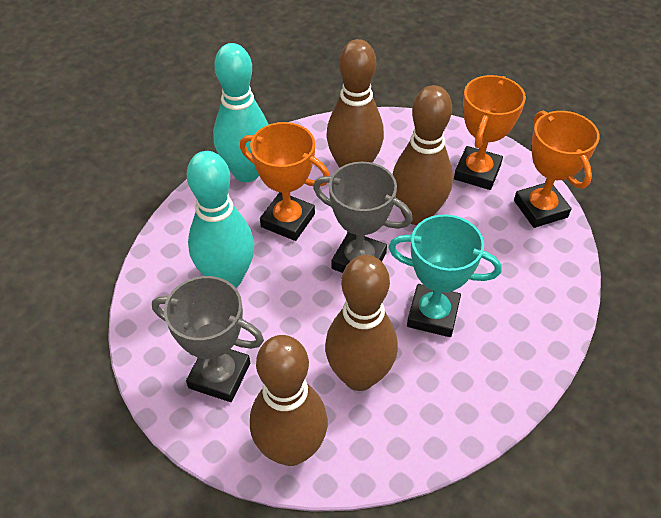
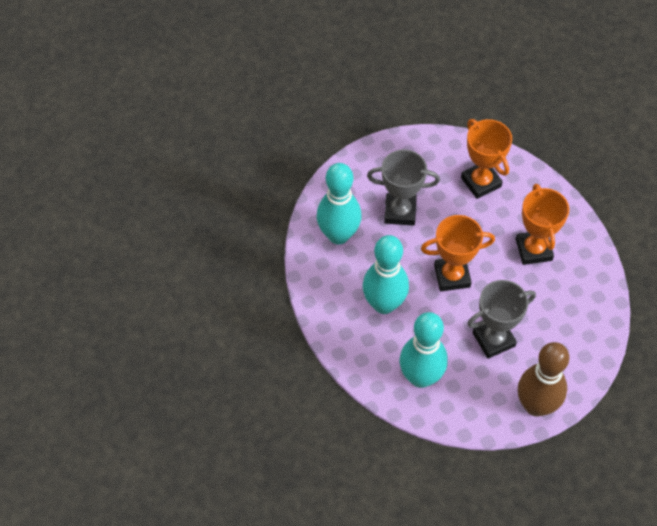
brown bowling pin: 4 -> 1
turquoise bowling pin: 2 -> 3
turquoise trophy: 1 -> 0

